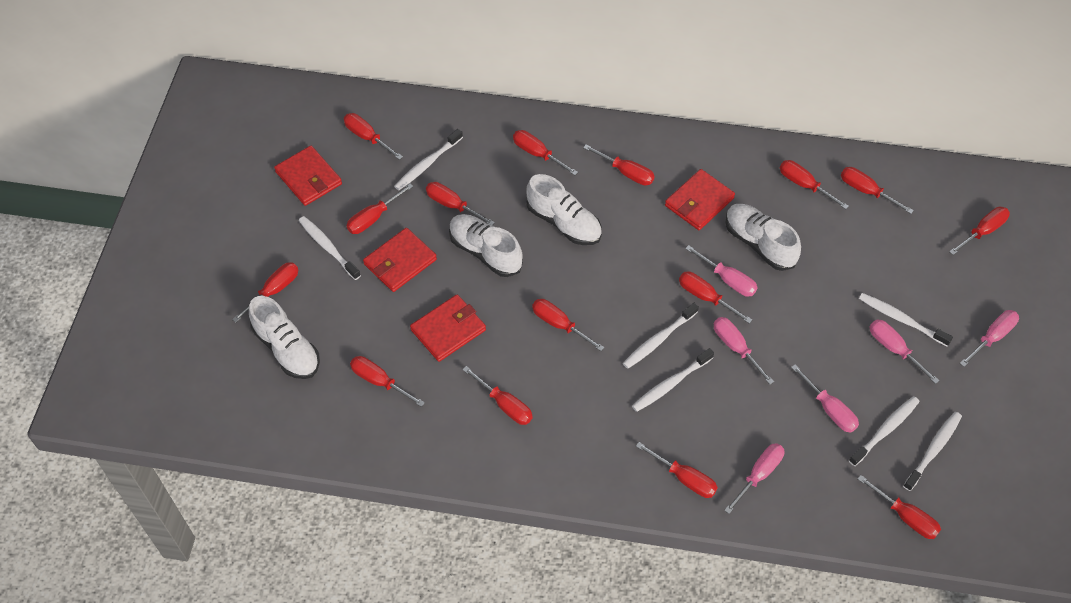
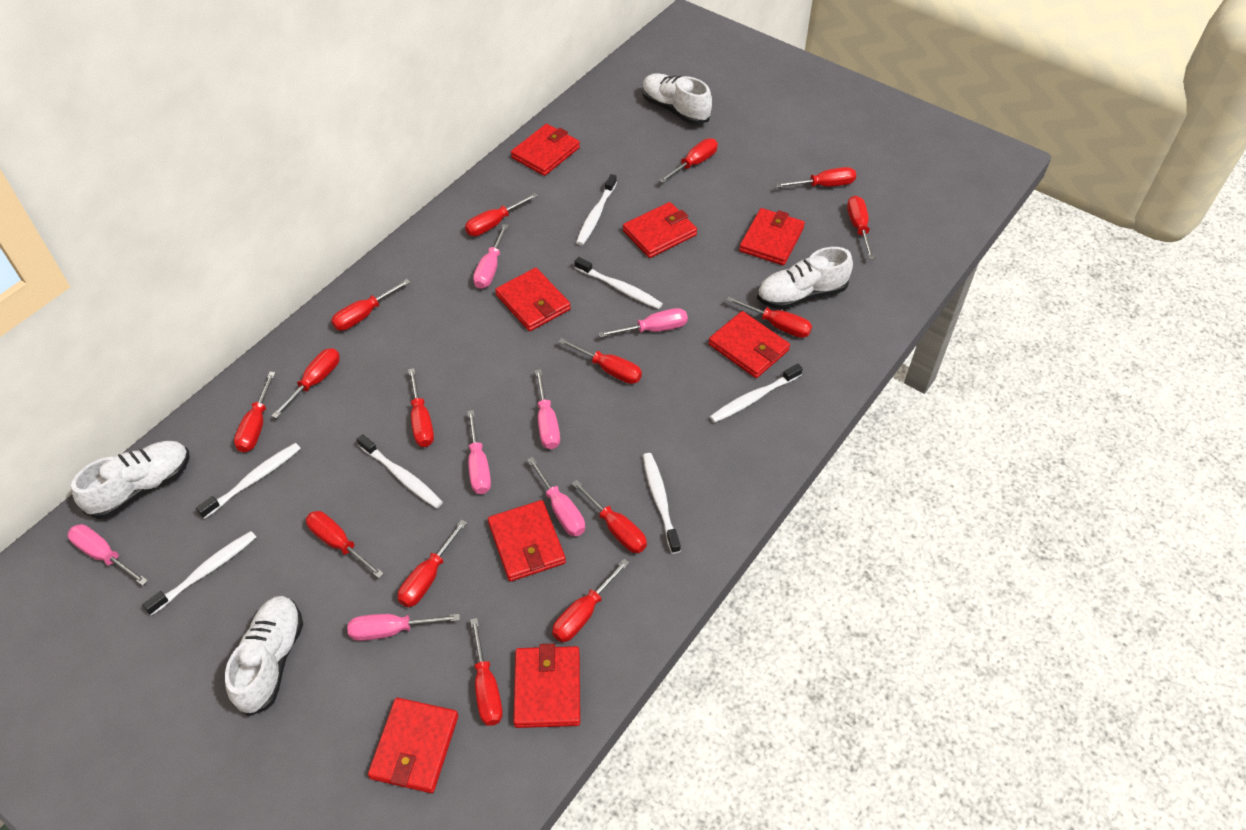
pink screwdriver: 6 -> 7
red wallet: 4 -> 8

